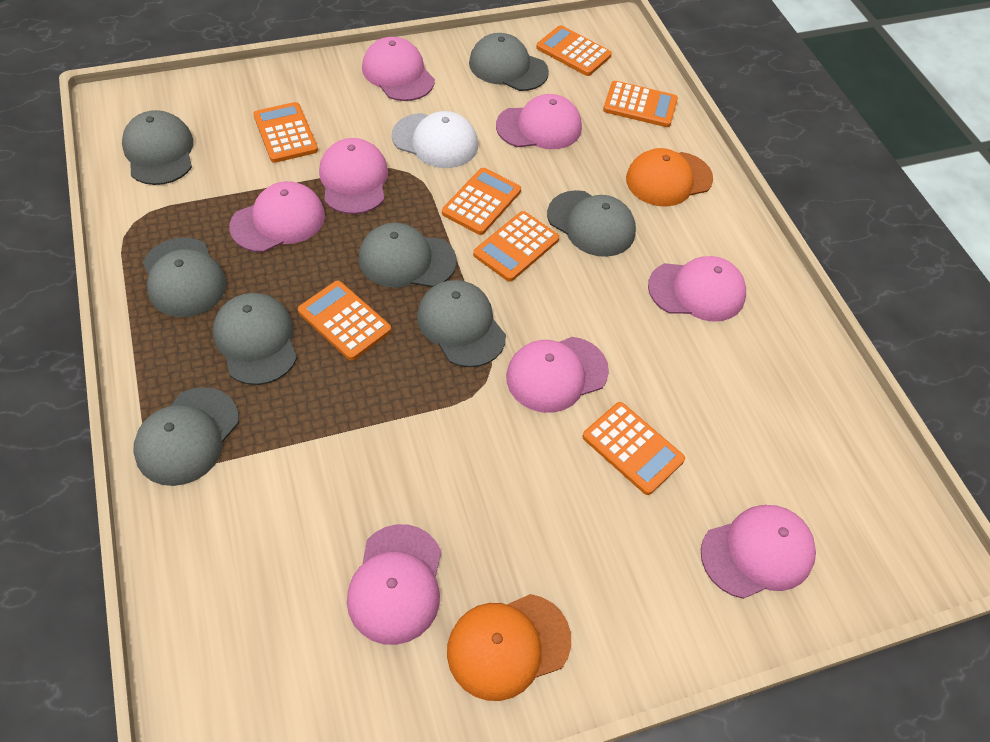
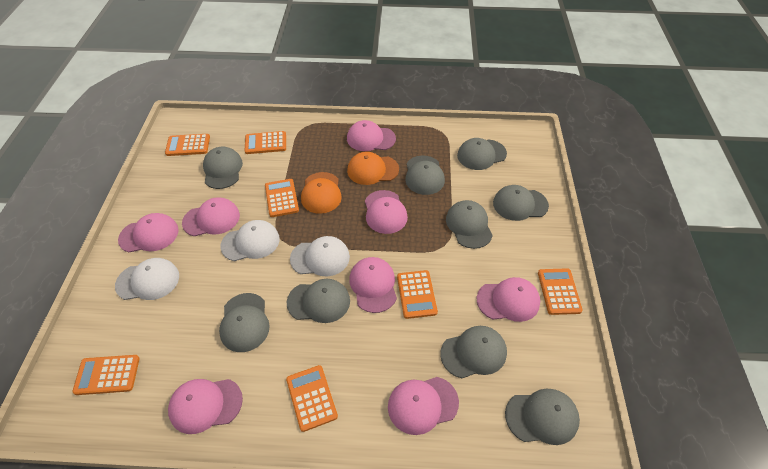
grey cap: 8 -> 9
white cap: 1 -> 3

